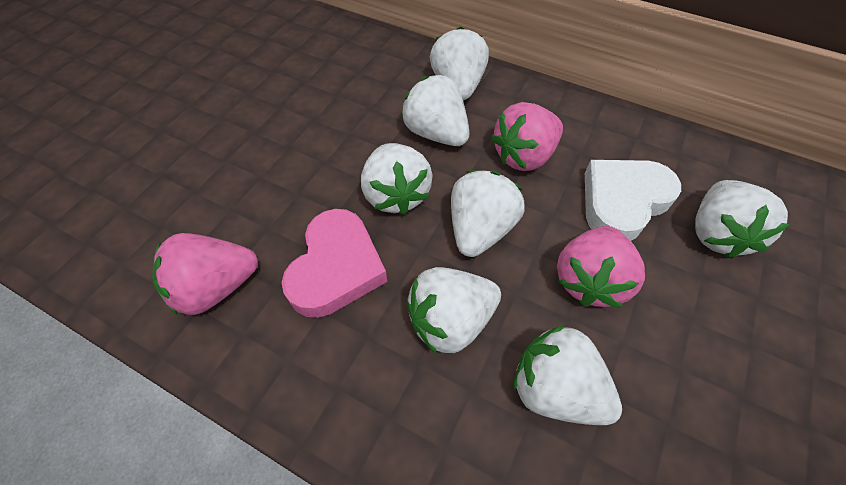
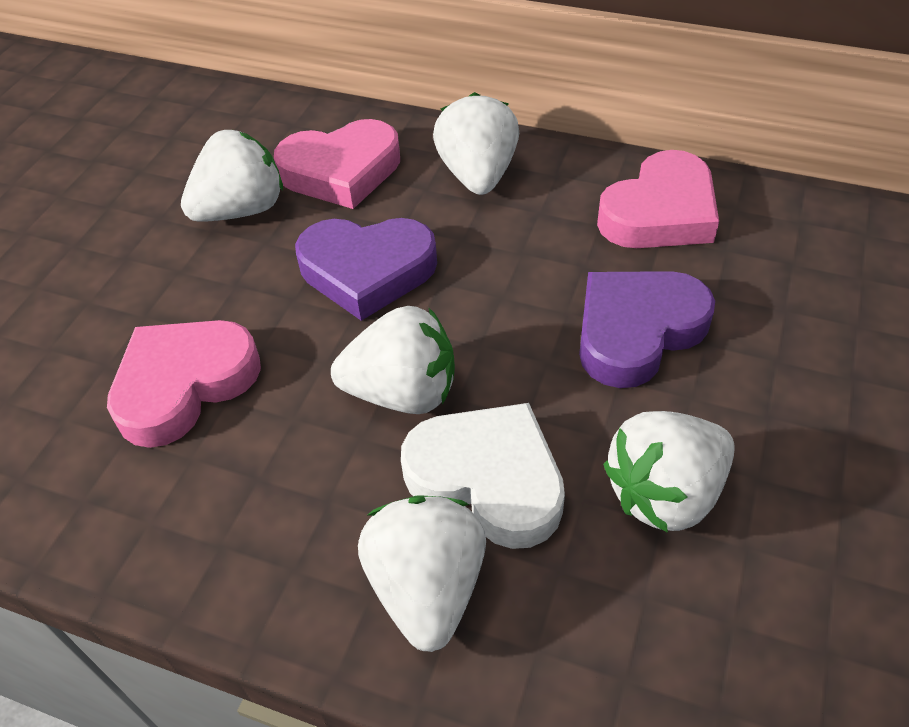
pink heart: 1 -> 3
pink strawberry: 3 -> 0
purple heart: 0 -> 2
white strawberry: 7 -> 5

